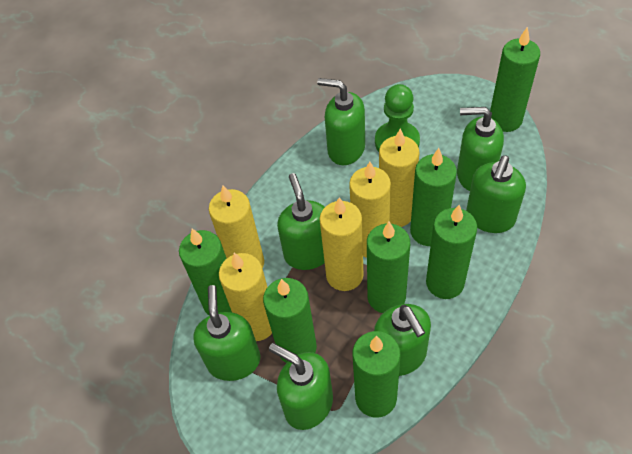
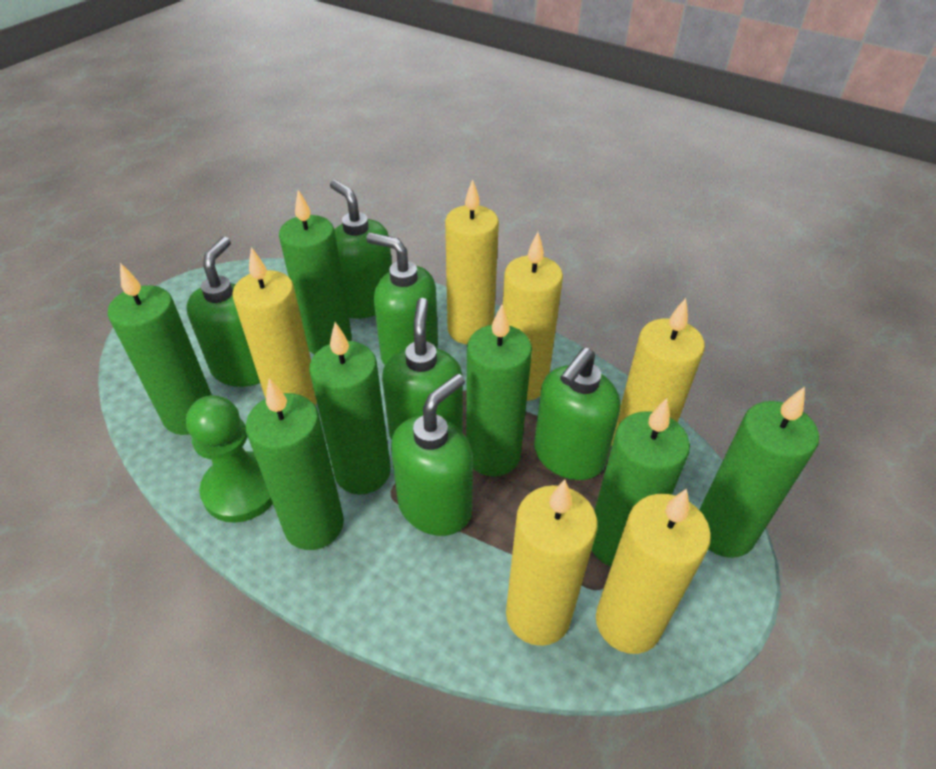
green soap dispenser: 7 -> 6
yellow candle: 5 -> 6

